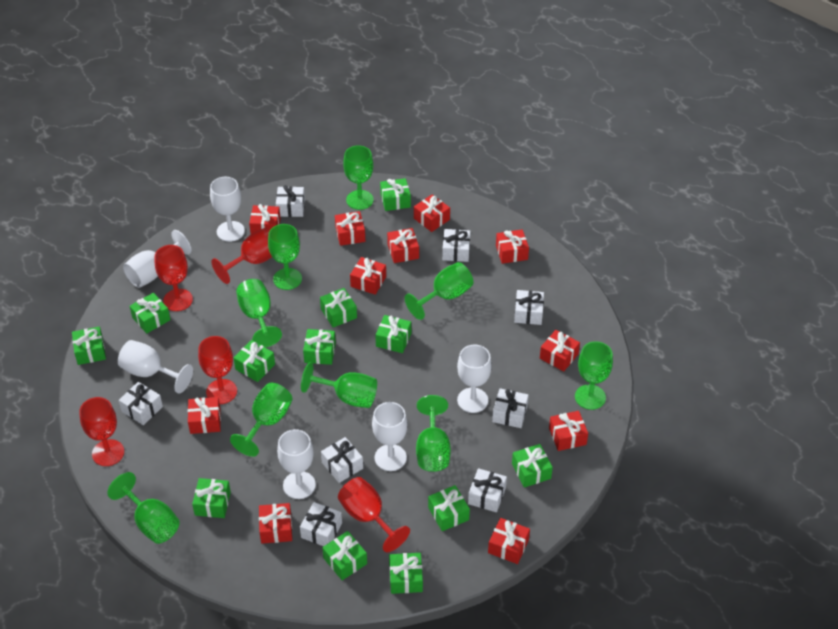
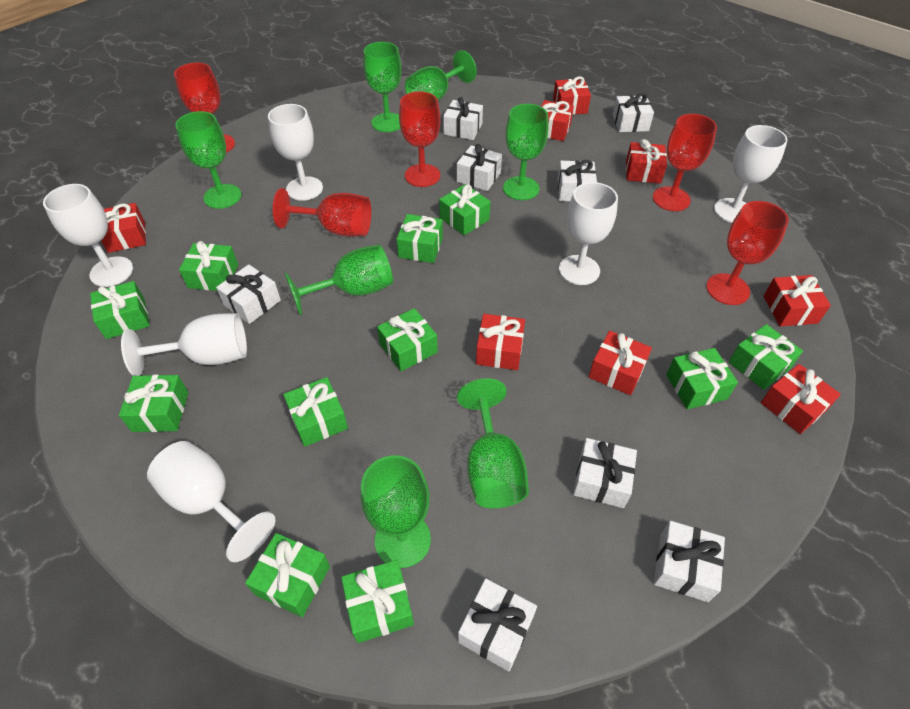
green gift: 12 -> 11
green goblet: 9 -> 7
red gift: 11 -> 8

